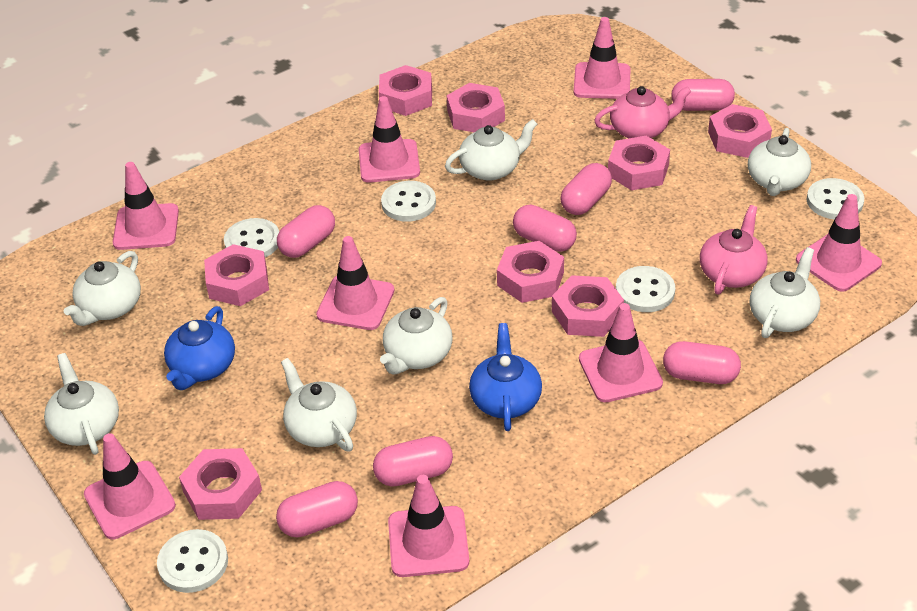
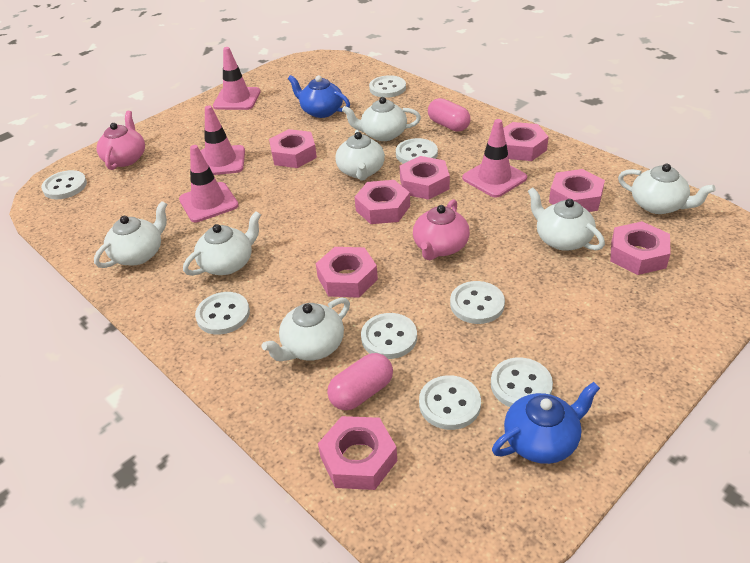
pink capsule: 7 -> 2
pink traffic cone: 8 -> 4
white button: 5 -> 8

